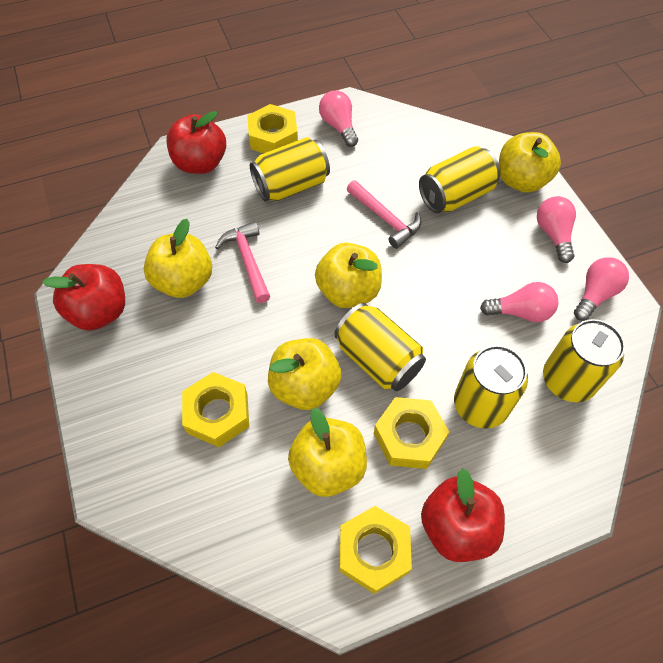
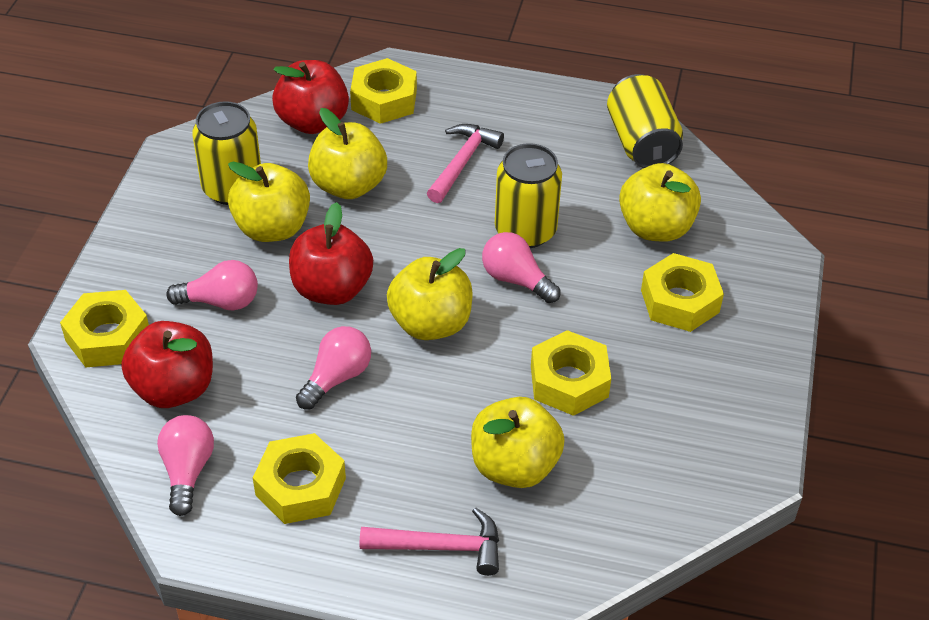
yellow can: 5 -> 3
yellow nut: 4 -> 5

